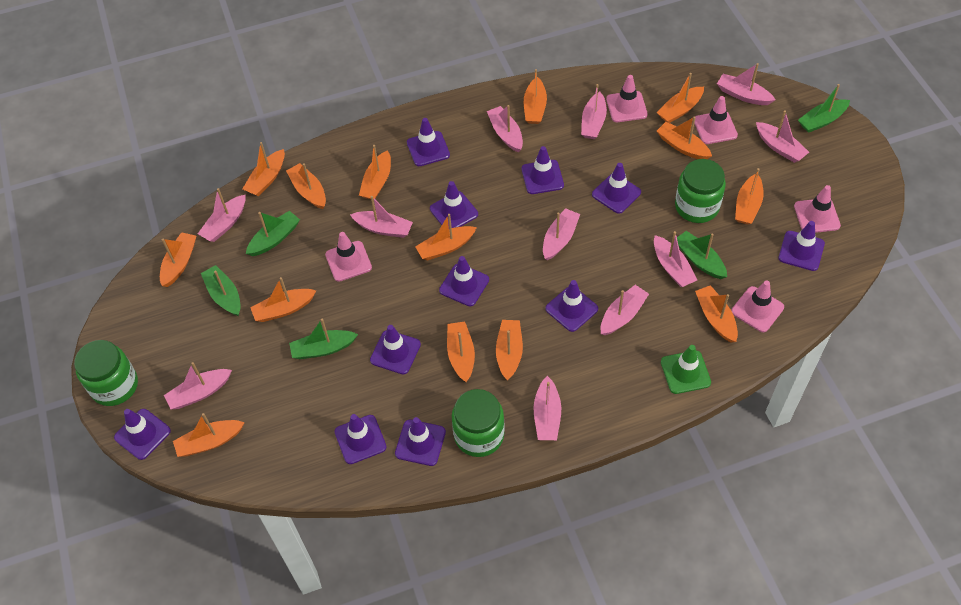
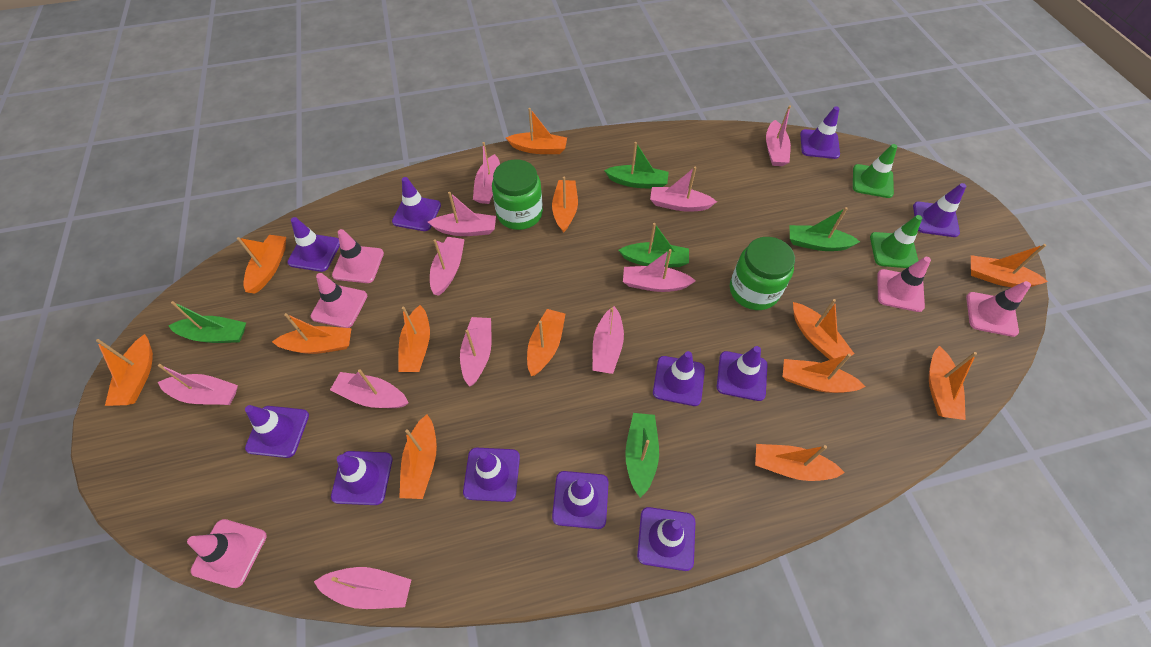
green jar: 3 -> 2
green traffic cone: 1 -> 2
orange boat: 14 -> 13

